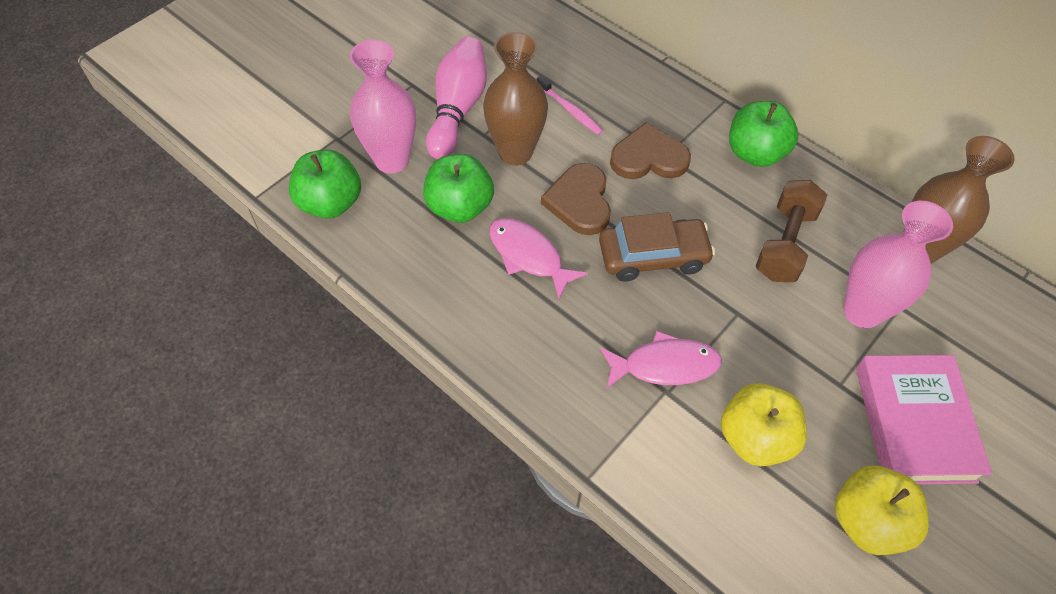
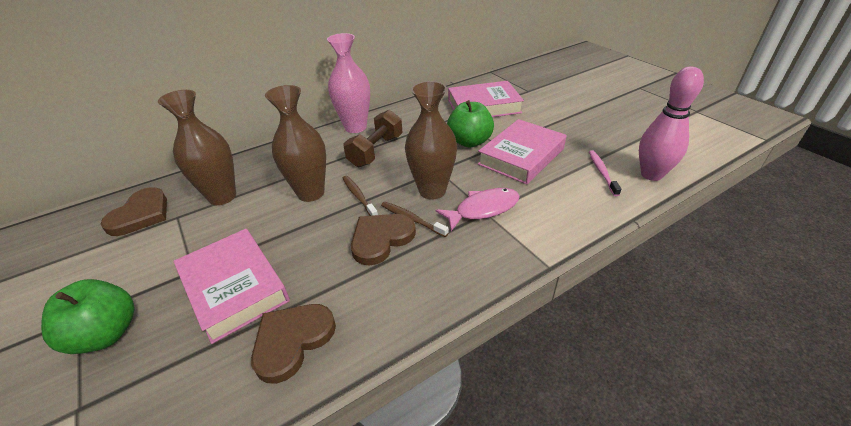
brown car: 1 -> 0
brown heart: 2 -> 3
brown toothbrush: 0 -> 2
brown vase: 2 -> 3
green apple: 3 -> 2
pink book: 1 -> 3
pink fish: 2 -> 1
pink vase: 2 -> 1
yellow apple: 2 -> 0

